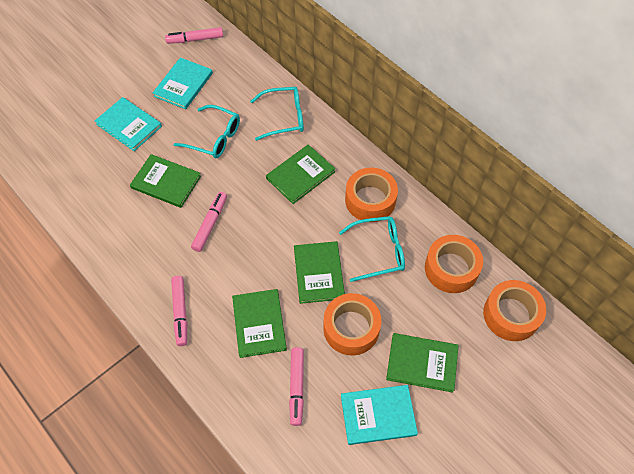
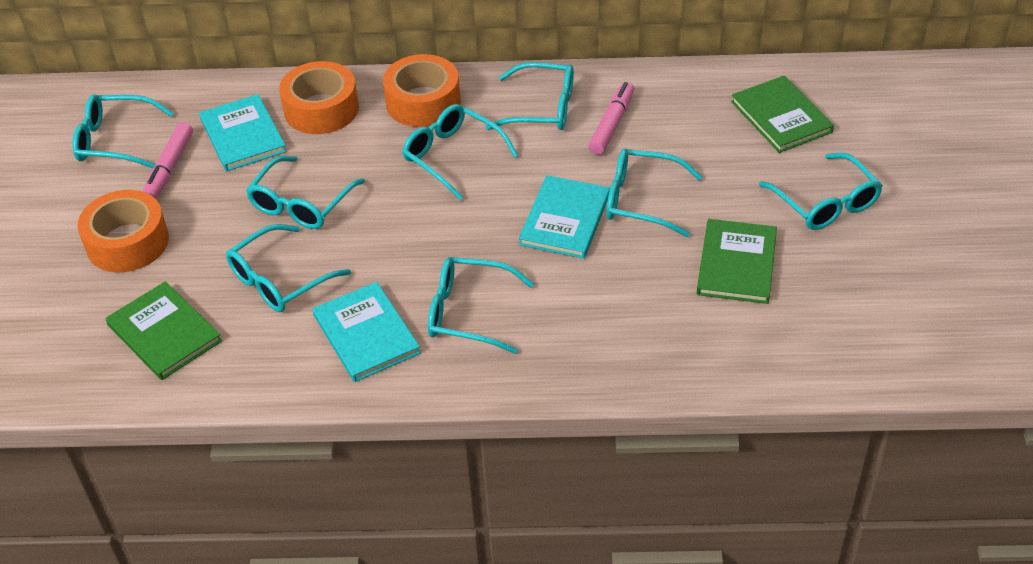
green book: 5 -> 3
orange tape: 4 -> 3
pink marker: 4 -> 2
turquoise glasses: 3 -> 8

